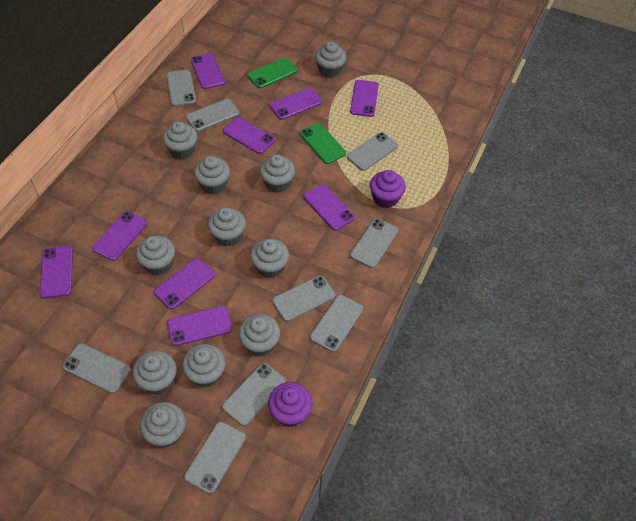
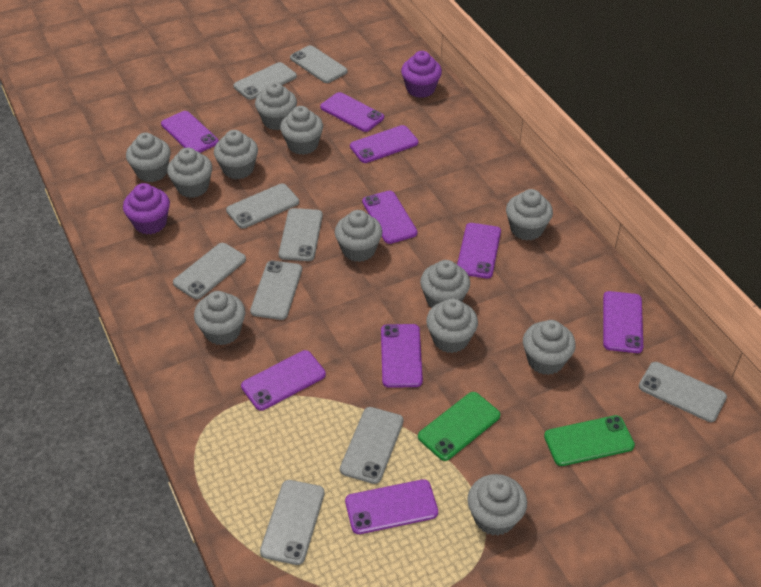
grey cupcake: 11 -> 12

